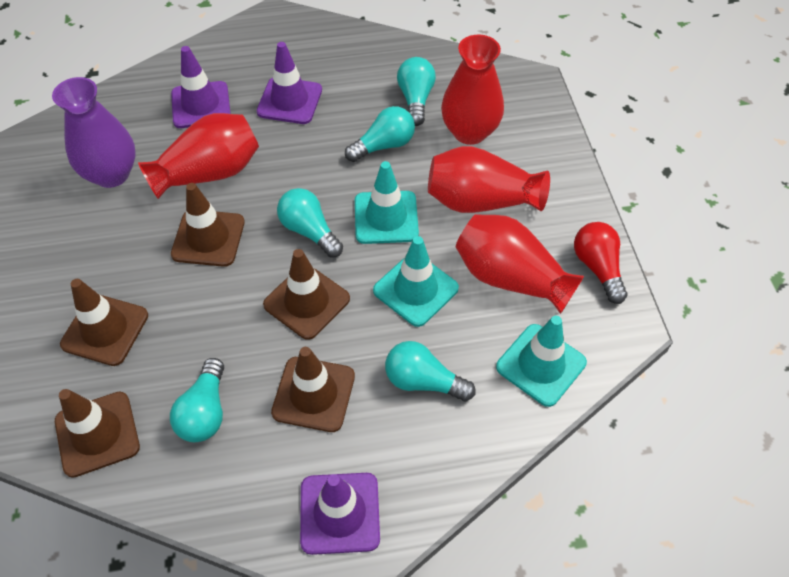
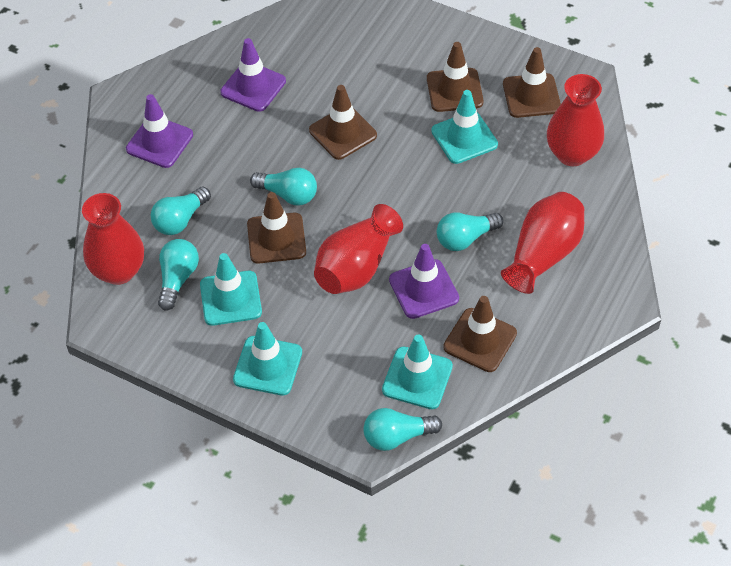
purple vase: 1 -> 0
red light bulb: 1 -> 0
turquoise traffic cone: 3 -> 4

